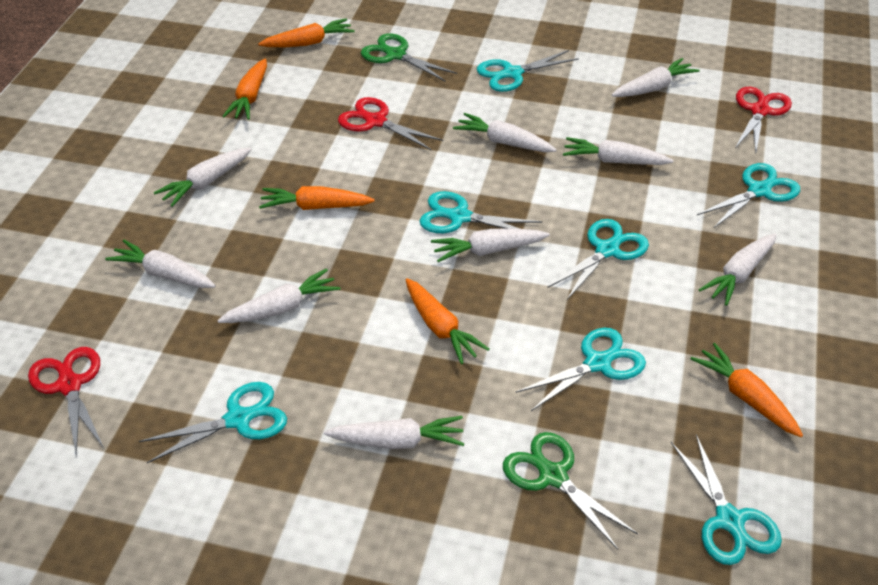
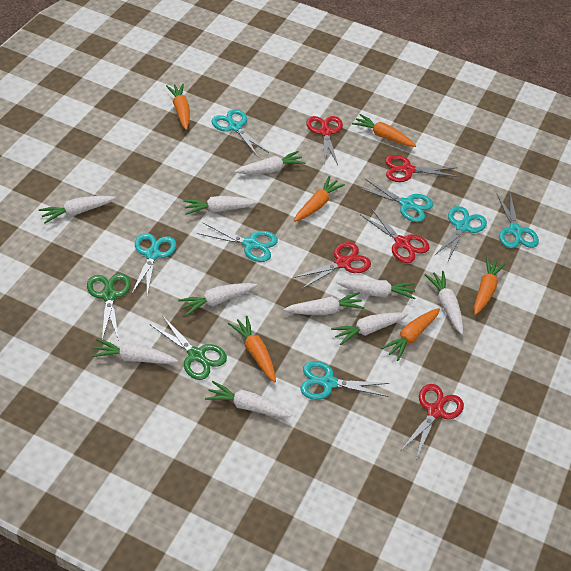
orange carrot: 5 -> 6
red scissors: 3 -> 5
white carrot: 9 -> 10

